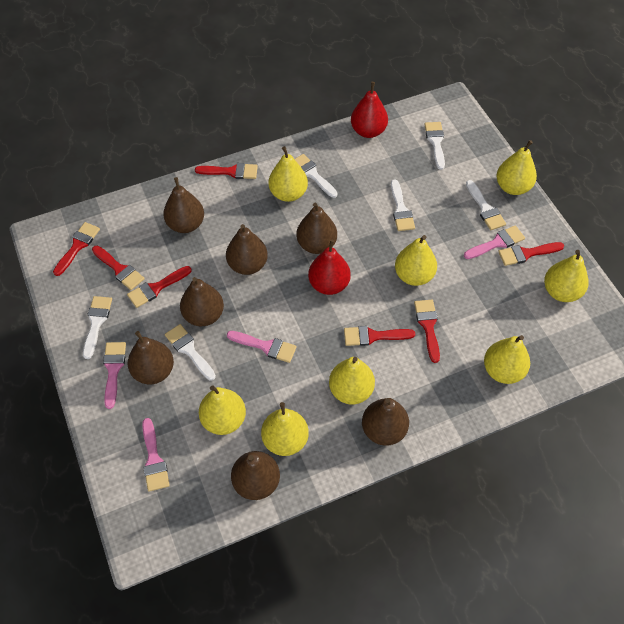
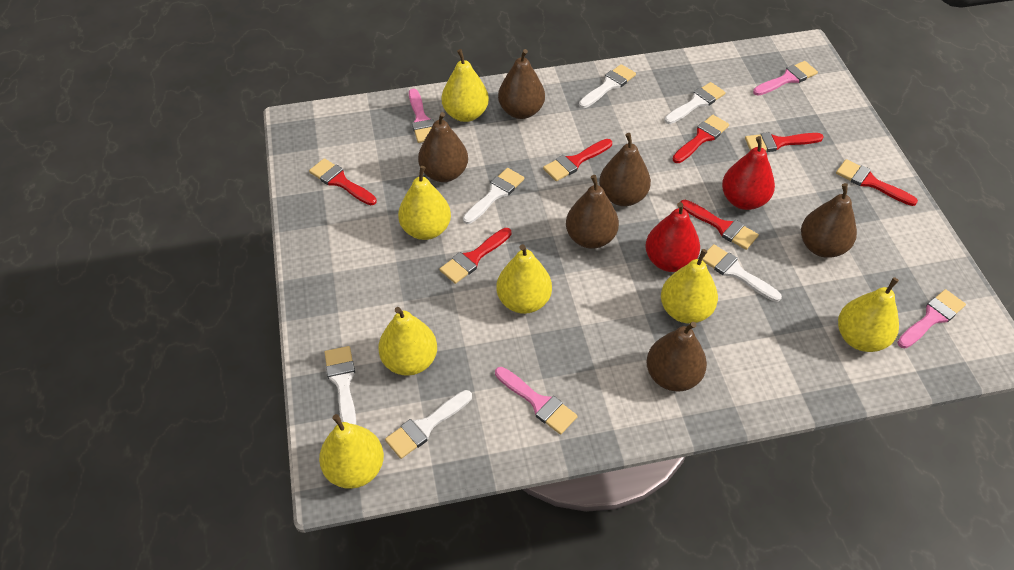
brown pear: 7 -> 6
yellow pear: 8 -> 7

